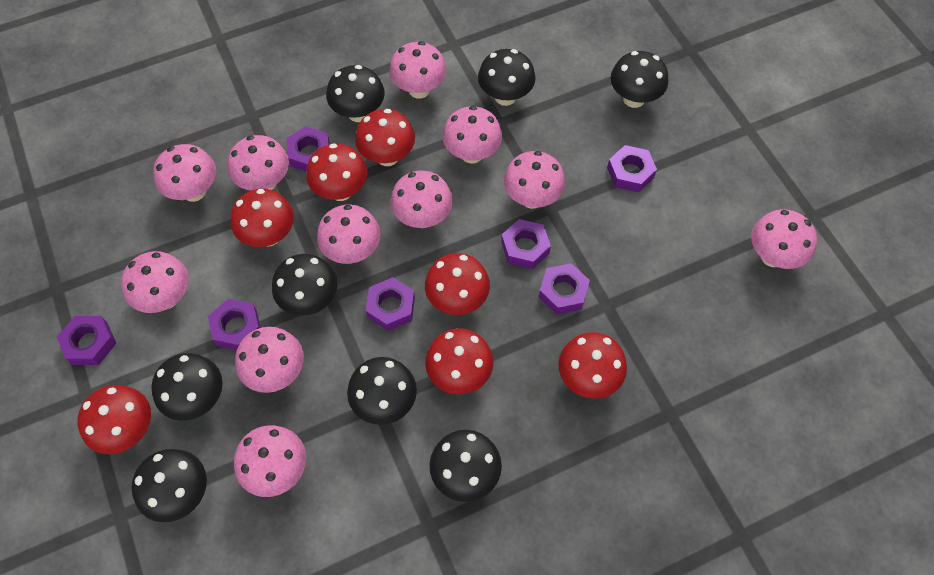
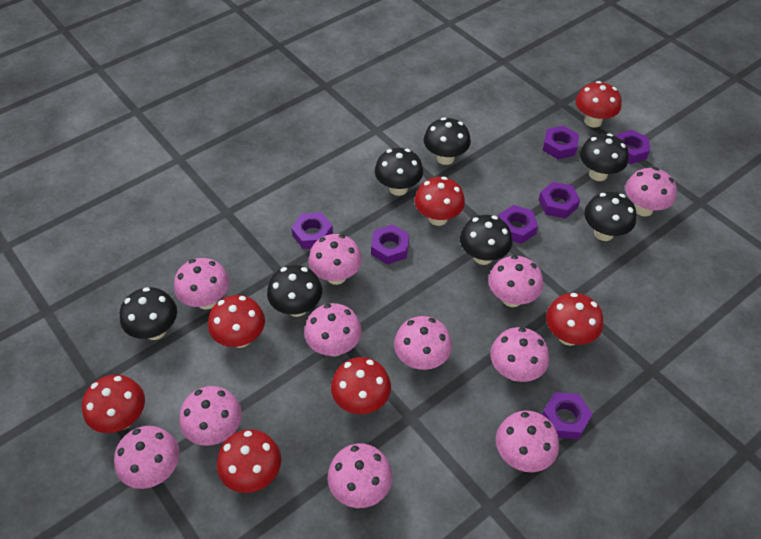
black mushroom: 8 -> 7

